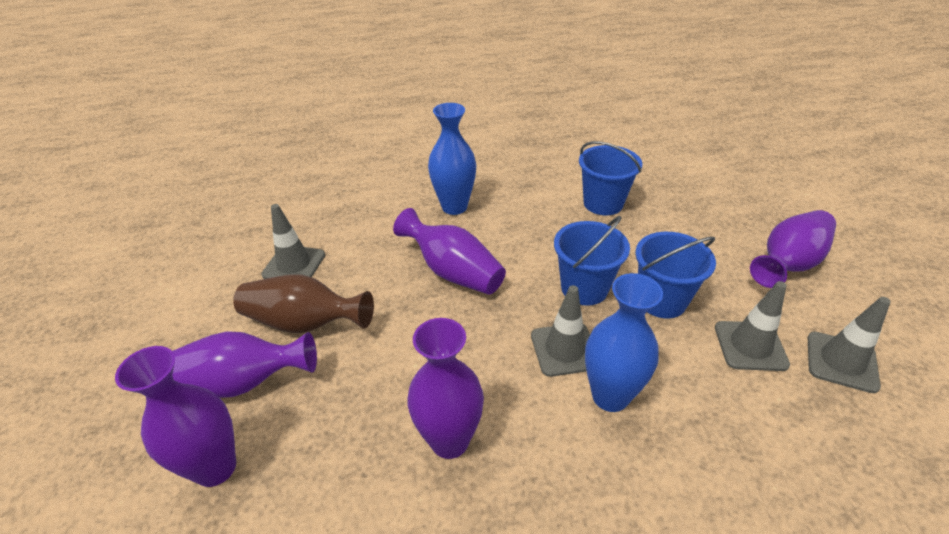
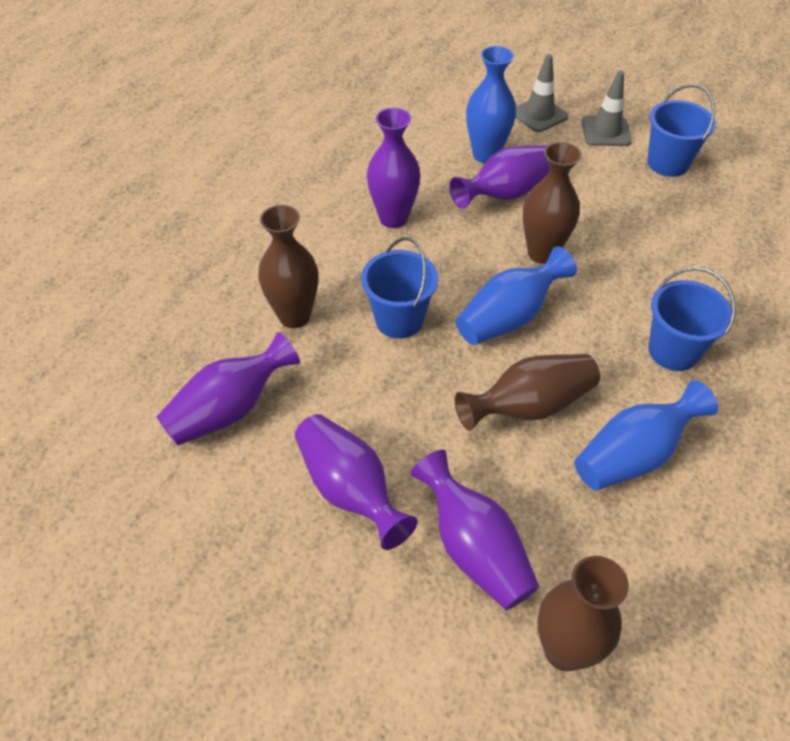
blue vase: 2 -> 3
brown vase: 1 -> 4
grey traffic cone: 4 -> 2

